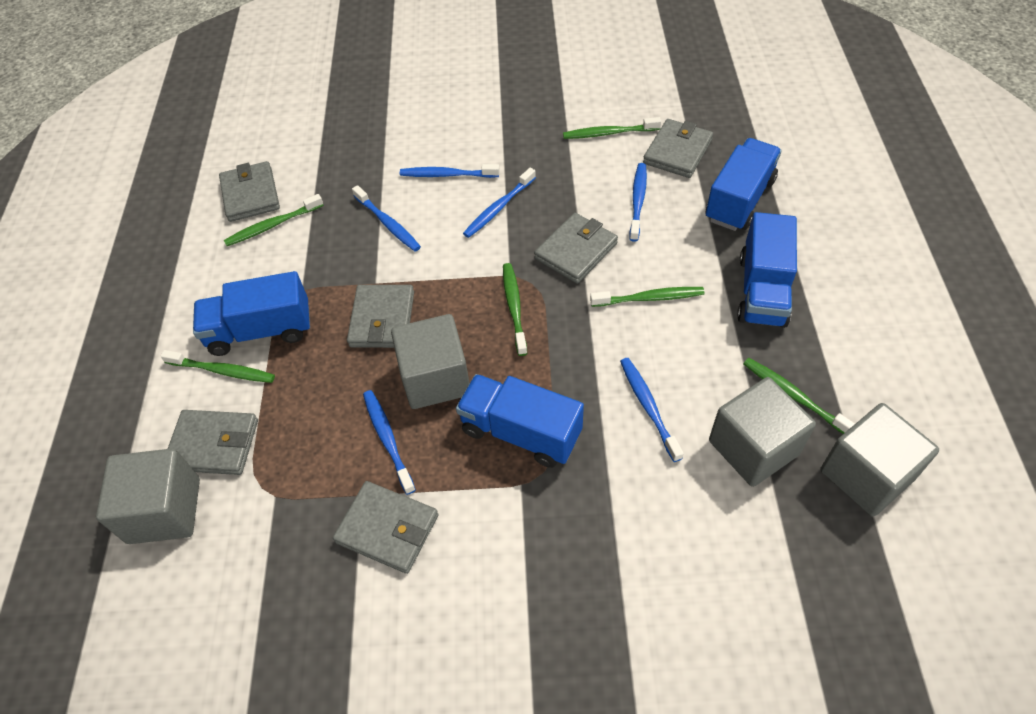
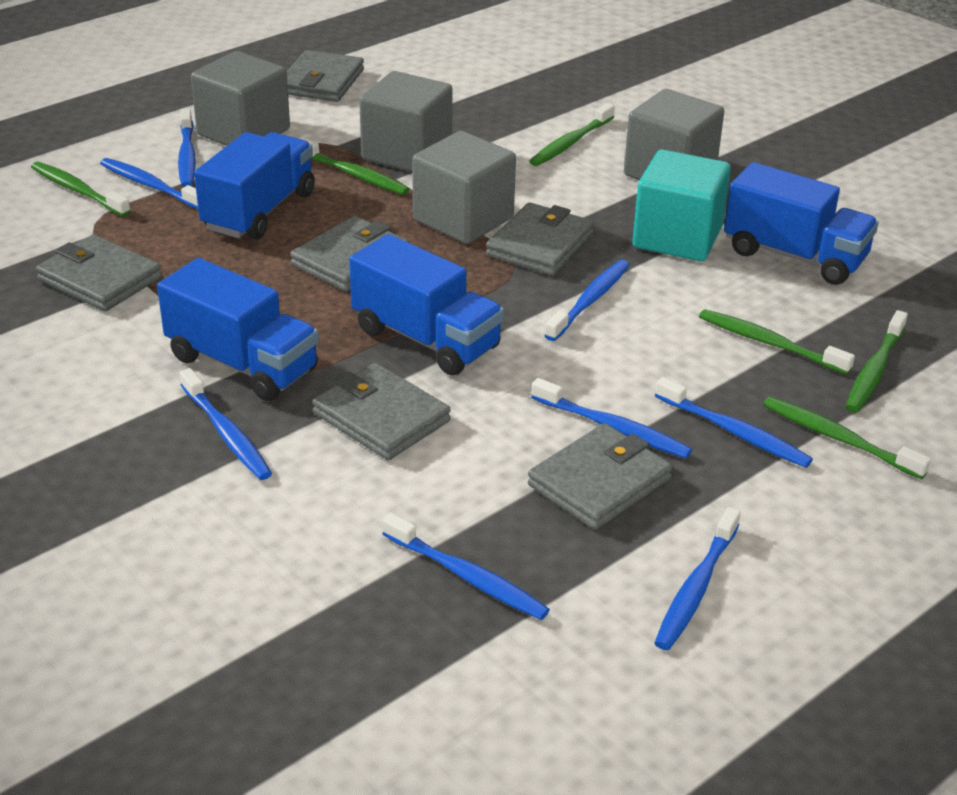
blue toothbrush: 6 -> 8
turquoise cube: 0 -> 1

